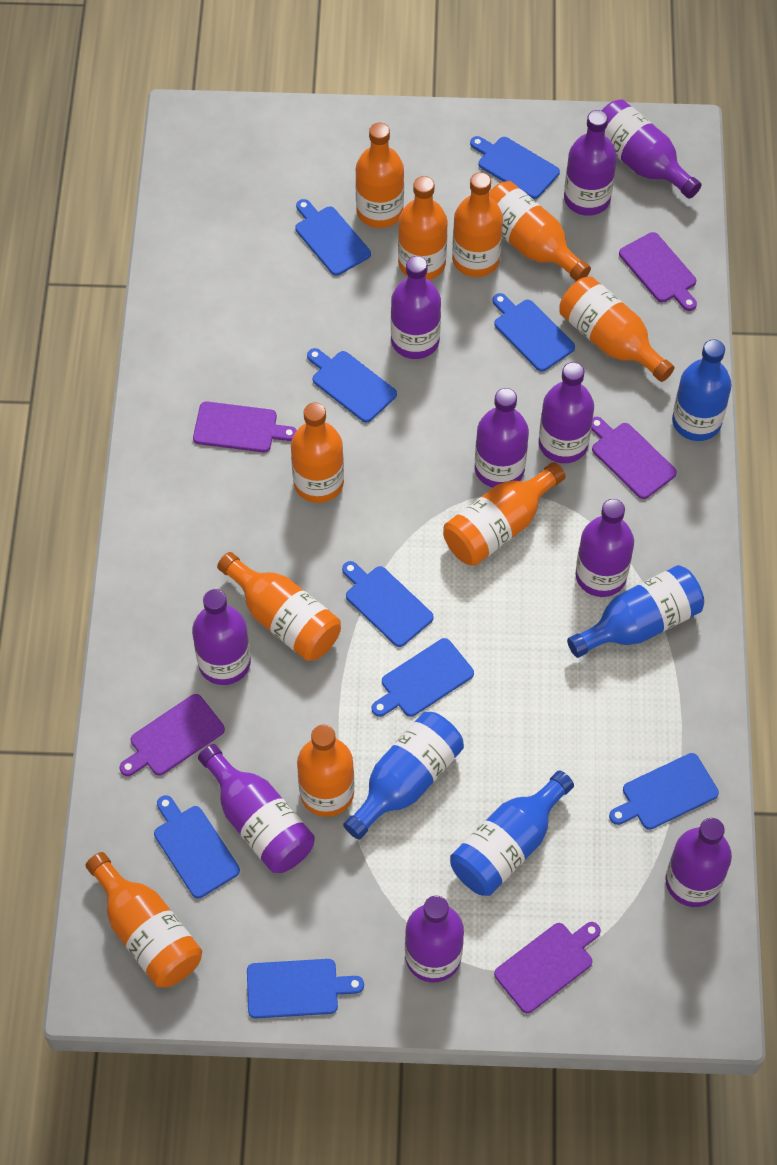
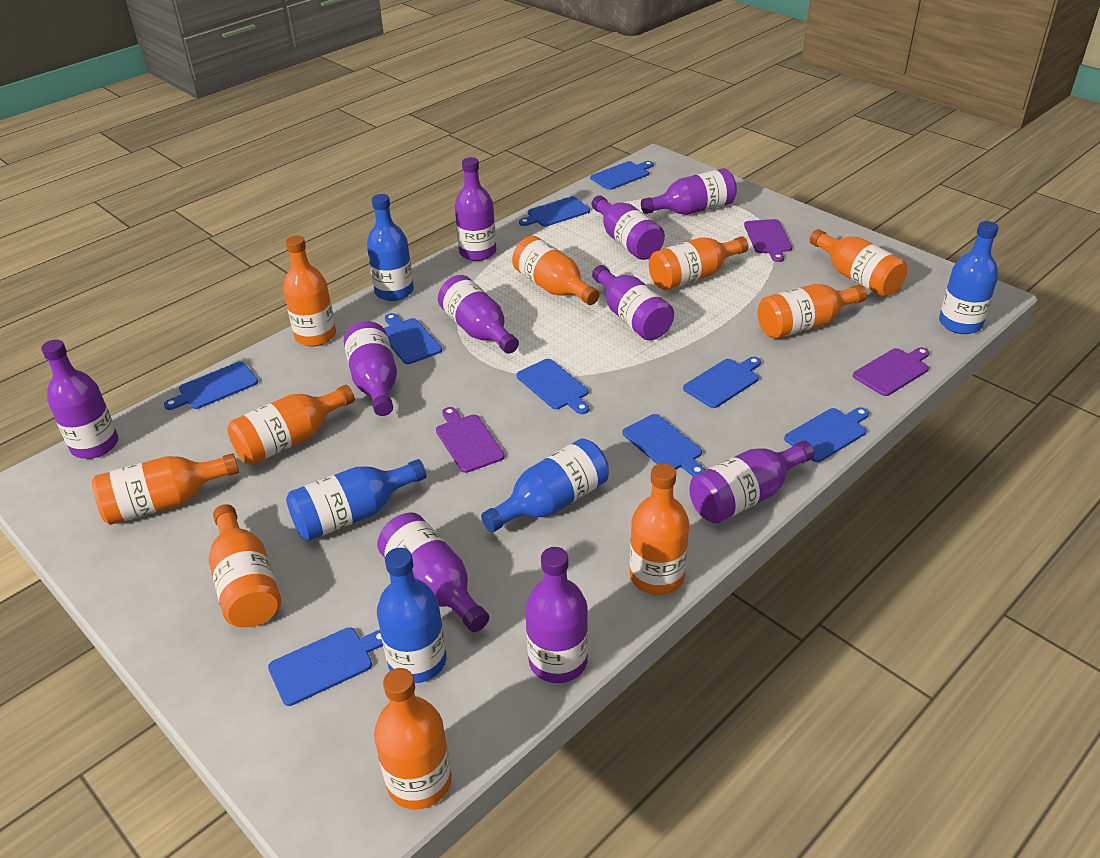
blue bottle: 4 -> 5
purple cutting board: 5 -> 3

